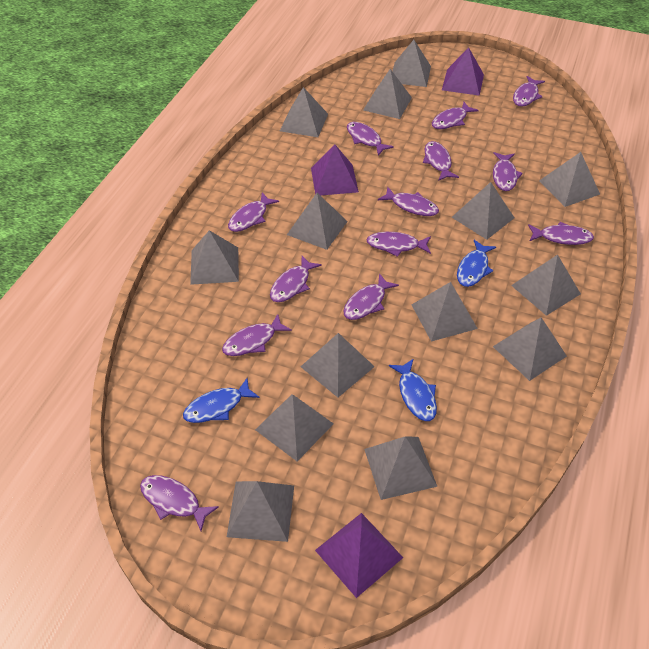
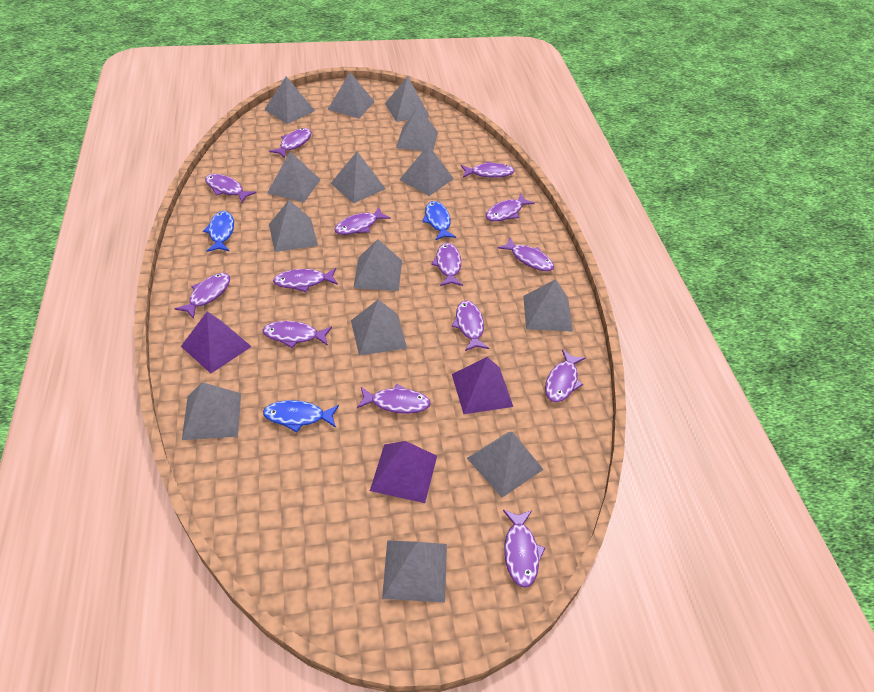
purple fish: 13 -> 14

